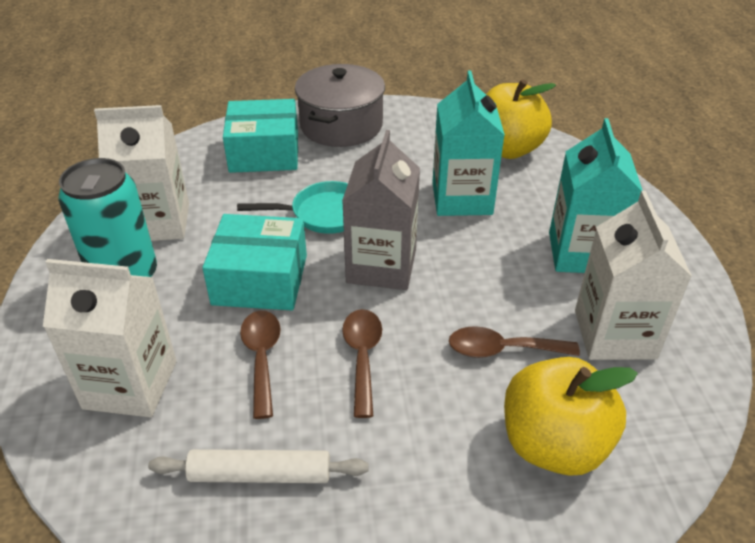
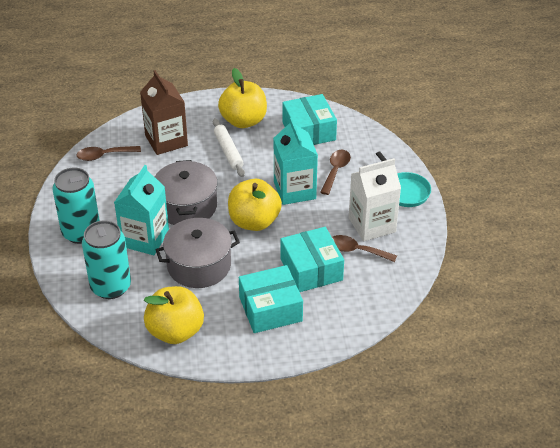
brown carton: 0 -> 1
grey carton: 1 -> 0
grey pot: 1 -> 2
turquoise box: 2 -> 3
turquoise can: 1 -> 2
white carton: 3 -> 1
yellow apple: 2 -> 3

